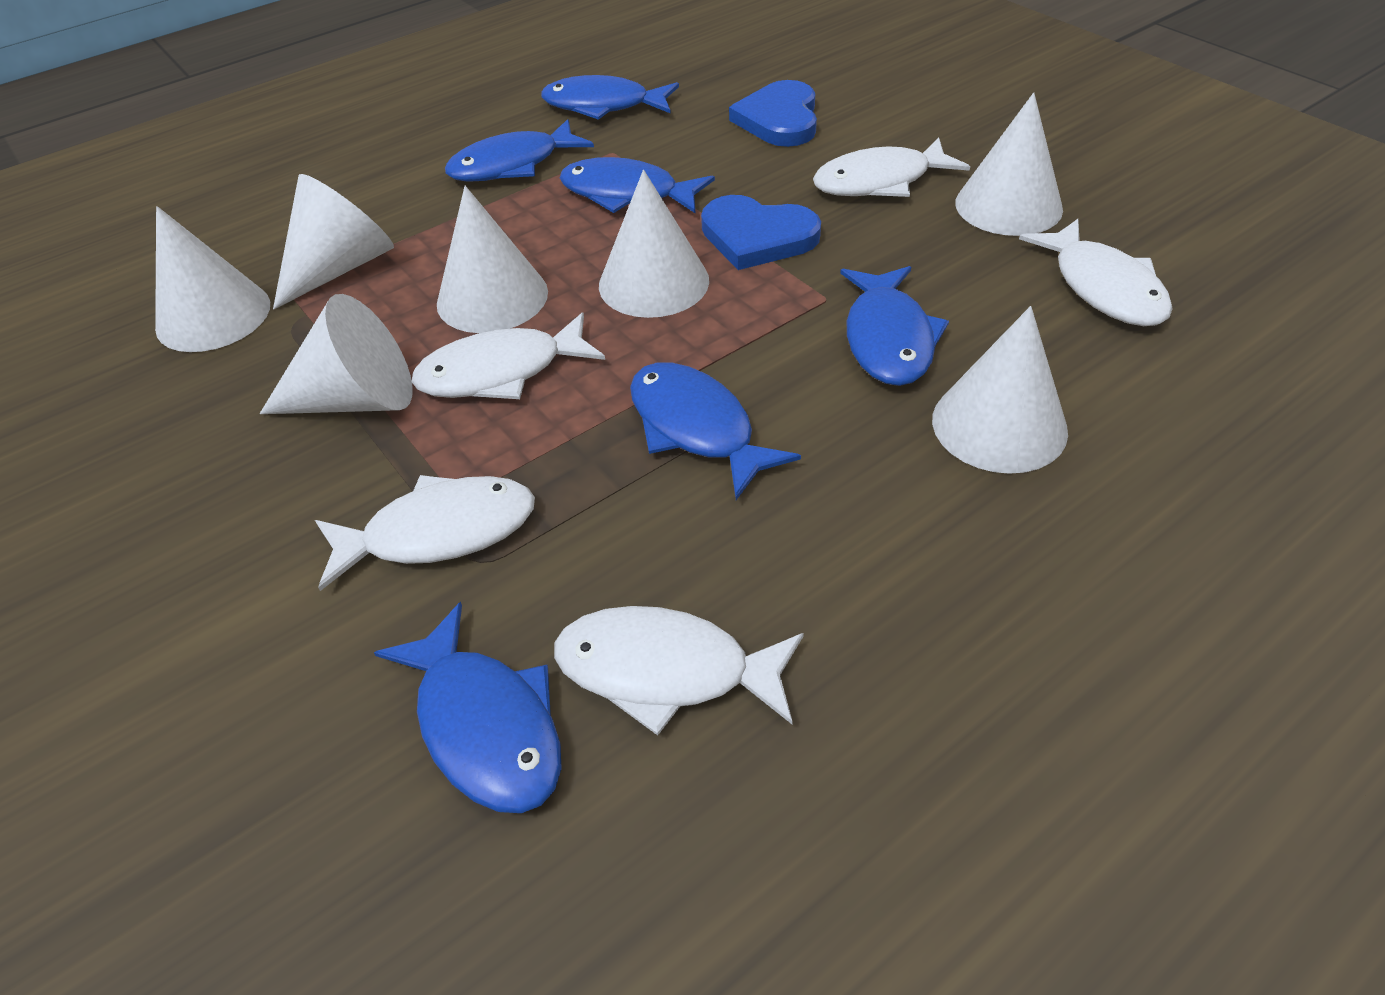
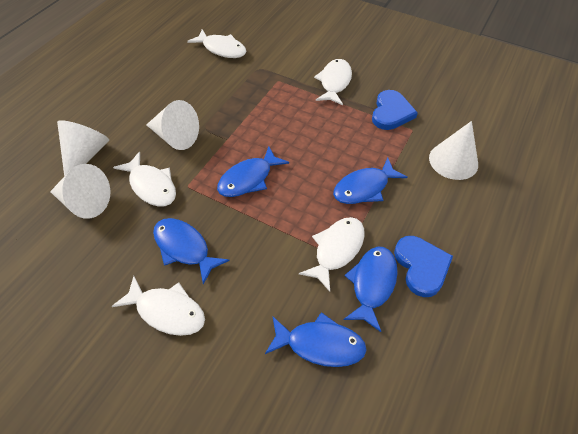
blue fish: 6 -> 5
white cone: 7 -> 4

